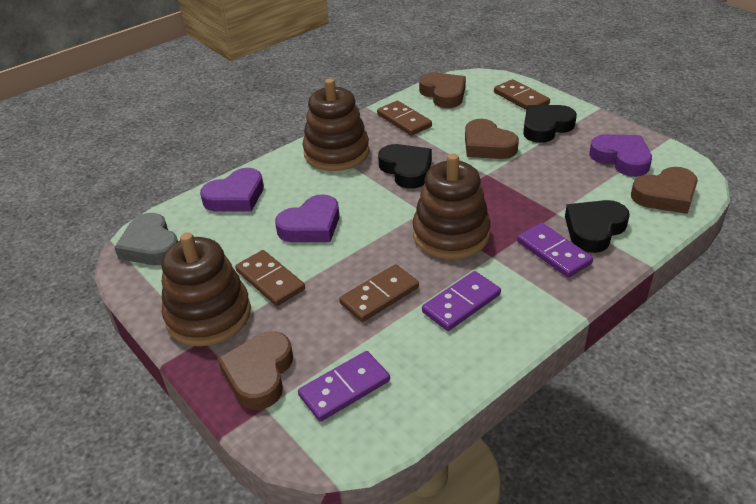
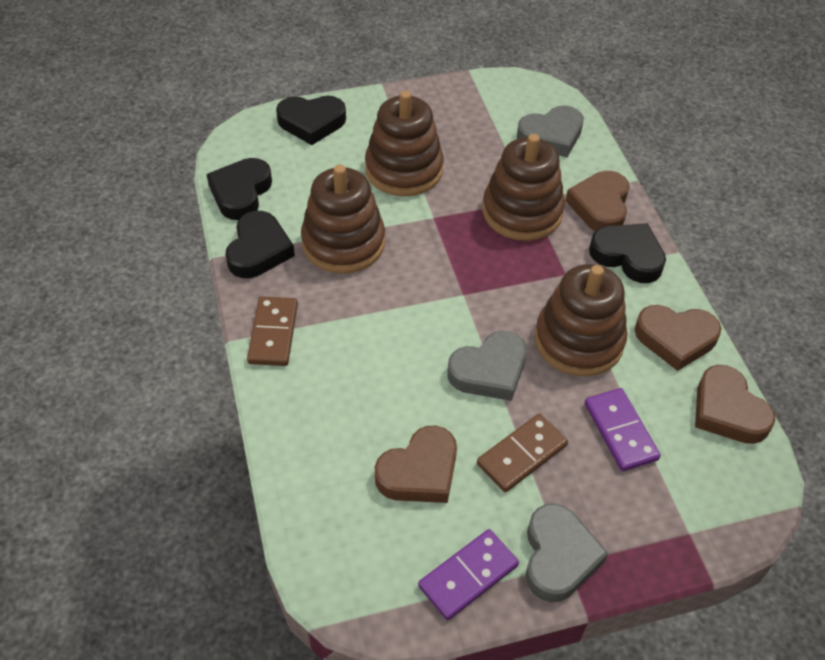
black heart: 3 -> 4
brown domino: 4 -> 2
brown stacking toy: 3 -> 4
grey heart: 1 -> 3
purple domino: 3 -> 2
purple heart: 3 -> 0

